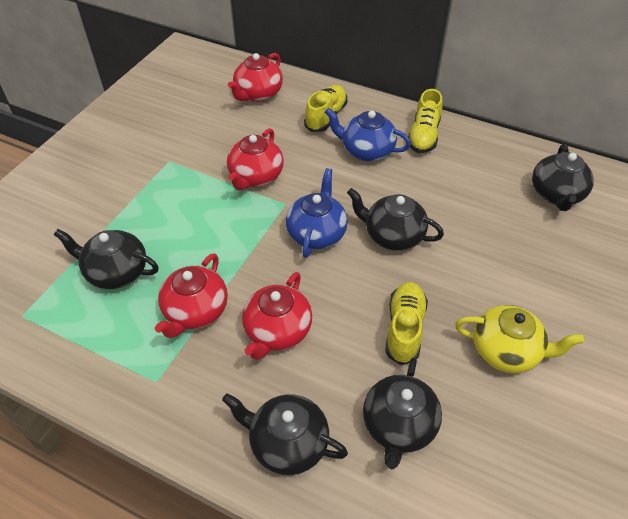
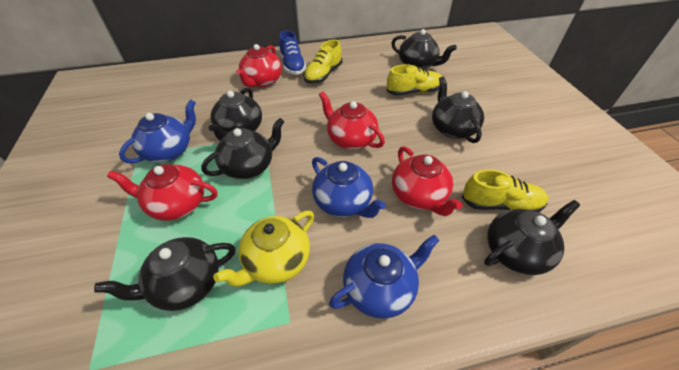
black teapot: 5 -> 6
blue shoe: 0 -> 1
blue teapot: 2 -> 3

